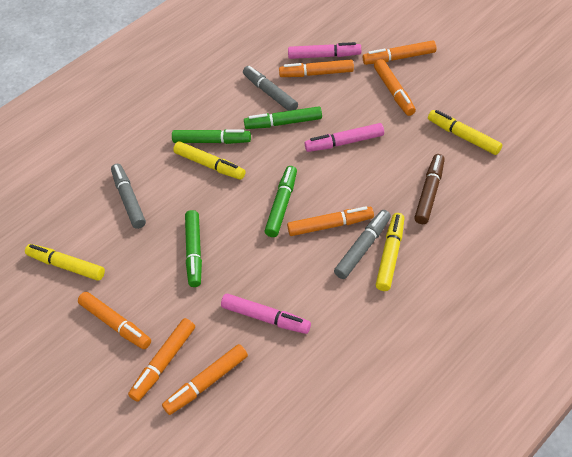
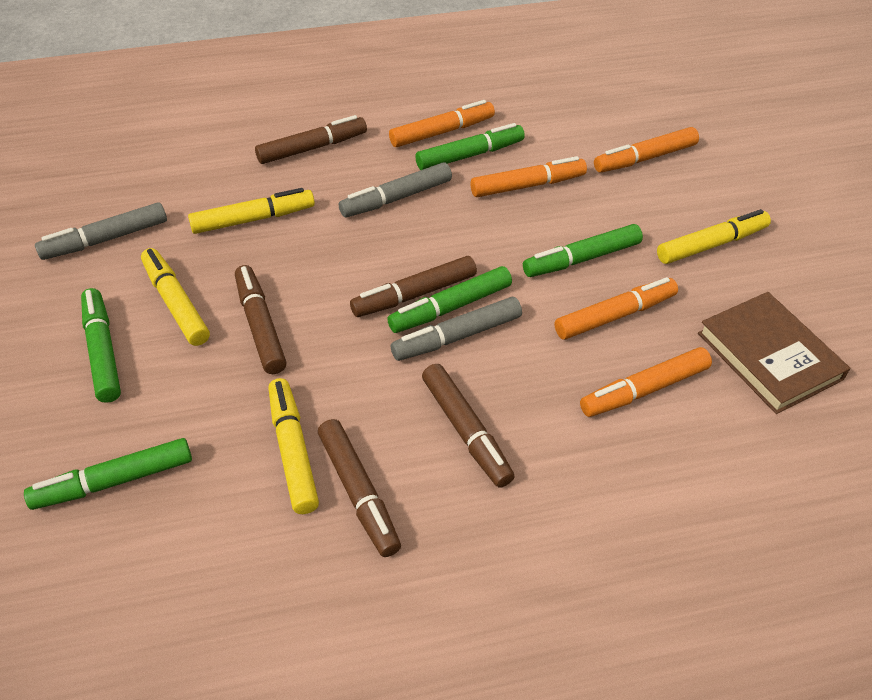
brown book: 0 -> 1
brown marker: 1 -> 5
green marker: 4 -> 5
orange marker: 7 -> 5
pink marker: 3 -> 0

